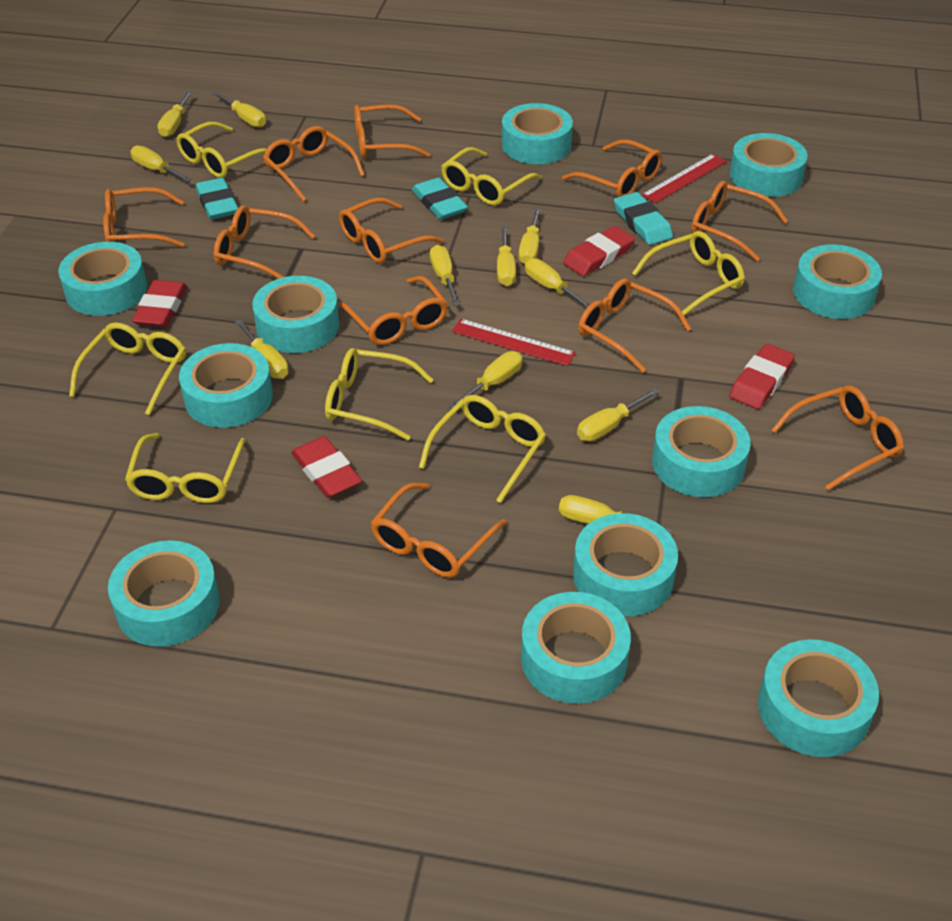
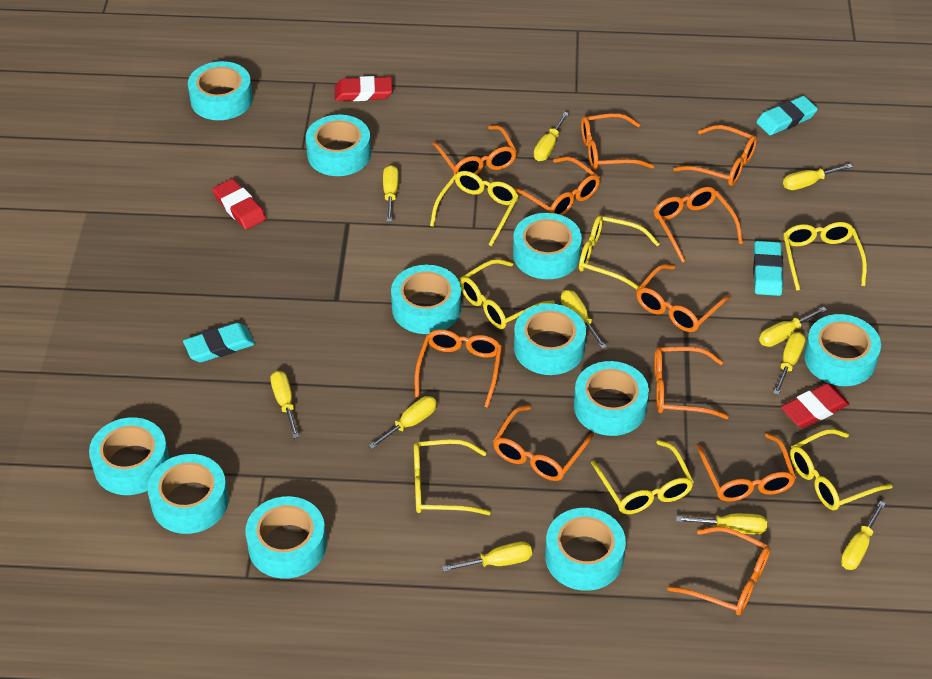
red eraser: 4 -> 3
red ruler: 2 -> 0

